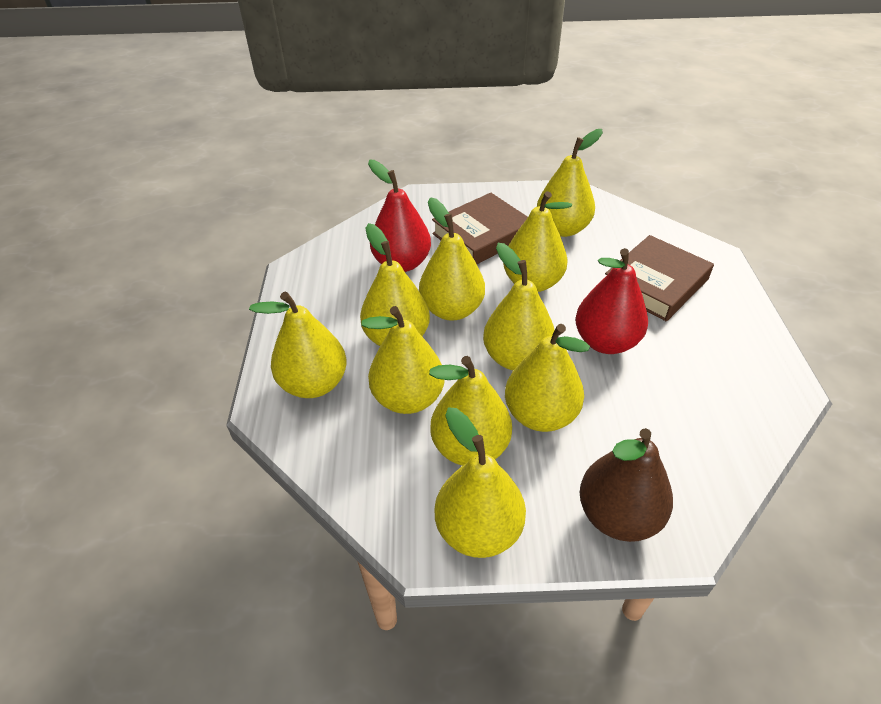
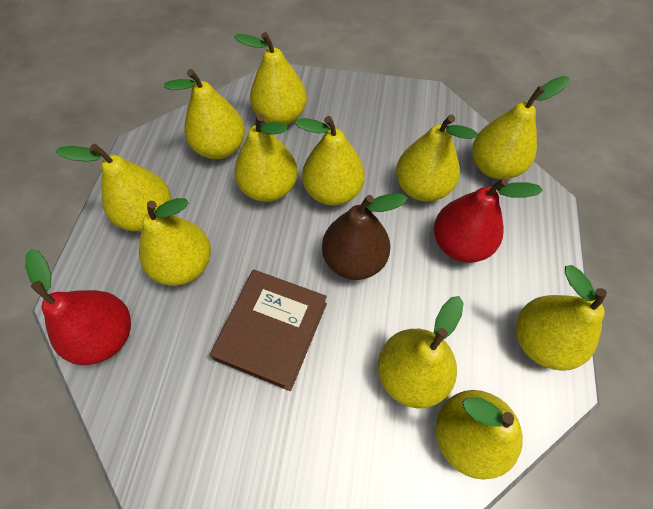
brown book: 2 -> 1
yellow pear: 10 -> 11

